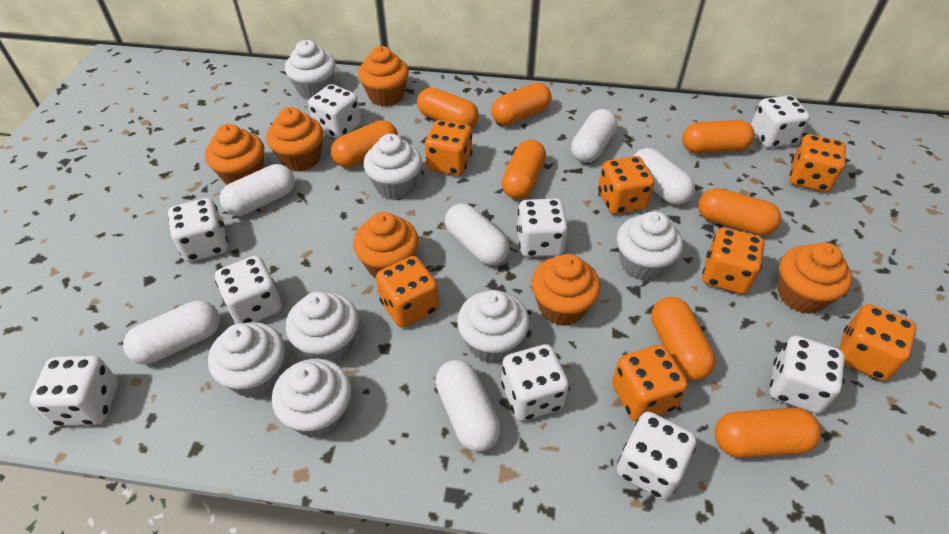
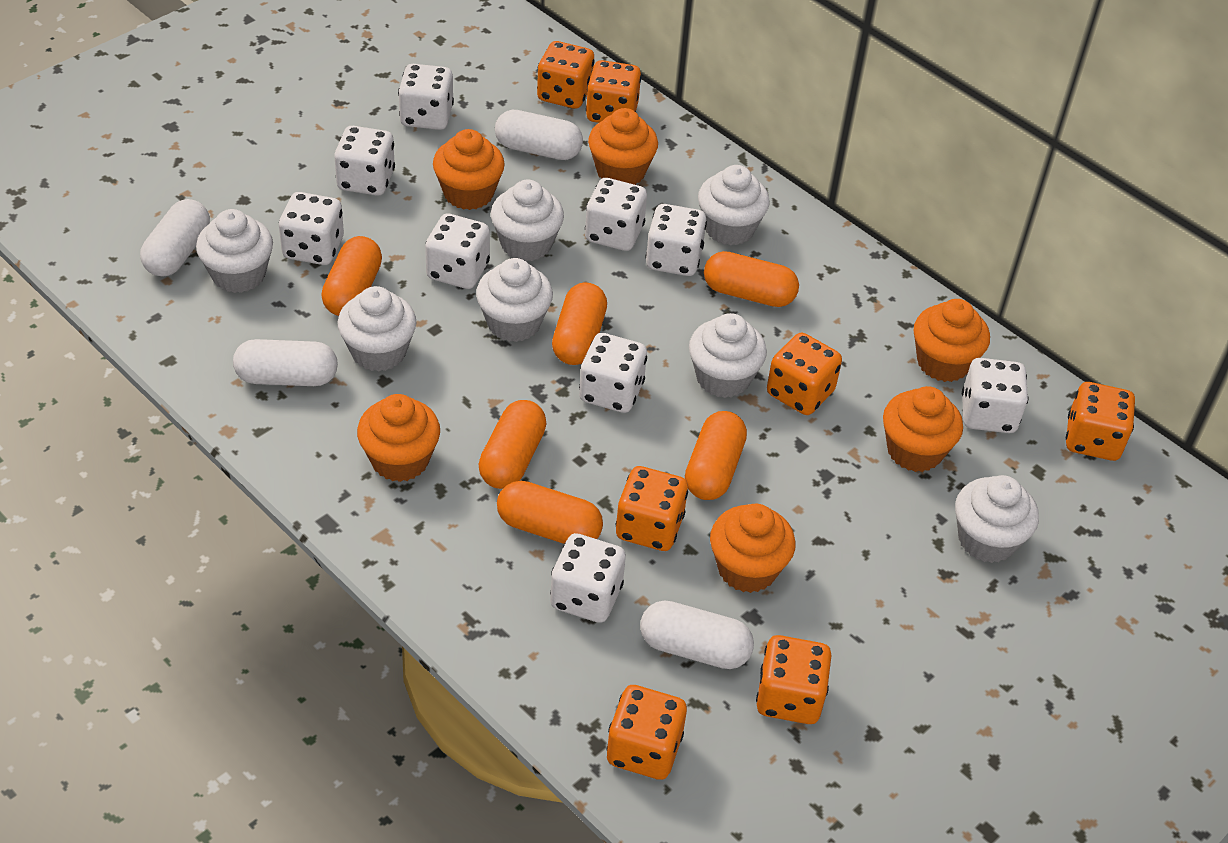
orange capsule: 8 -> 6
white capsule: 6 -> 4

